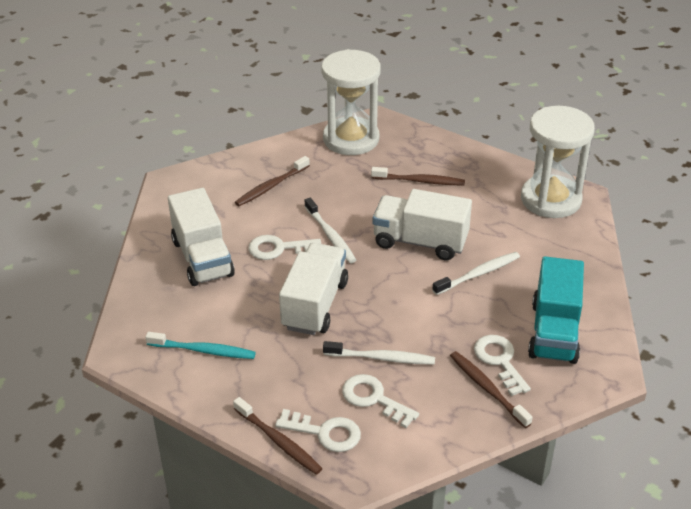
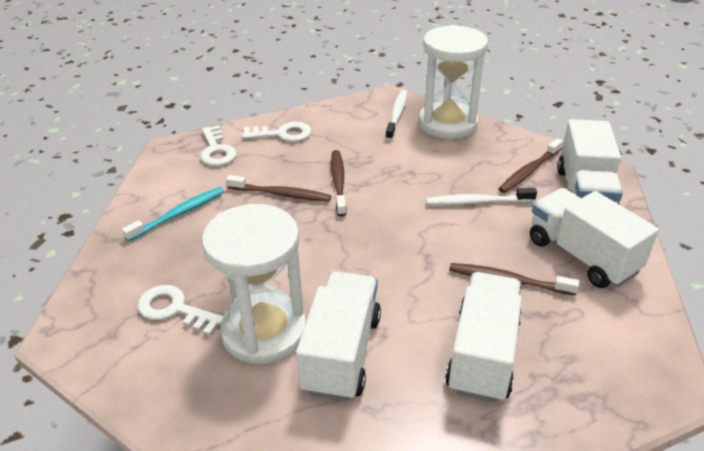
turquoise truck: 1 -> 0
white key: 4 -> 3
white toothbrush: 3 -> 2
white truck: 3 -> 4

